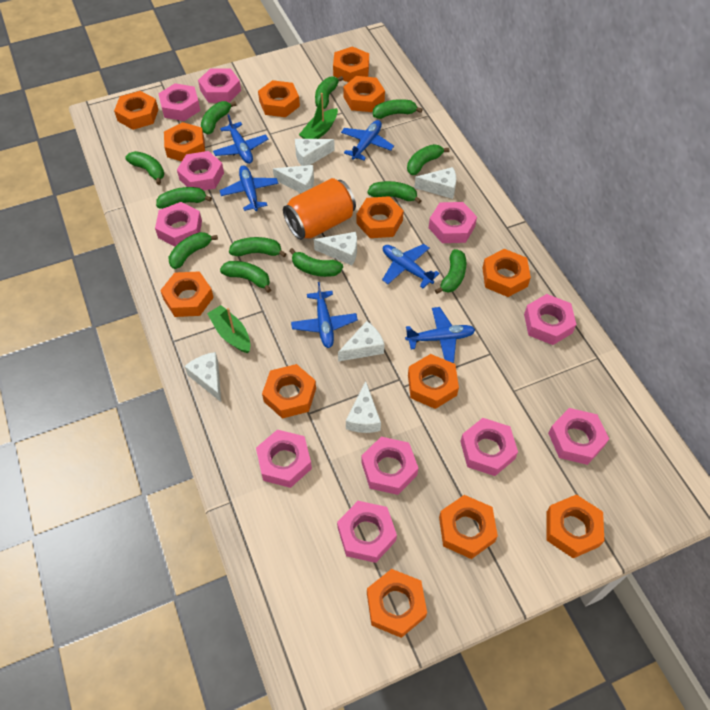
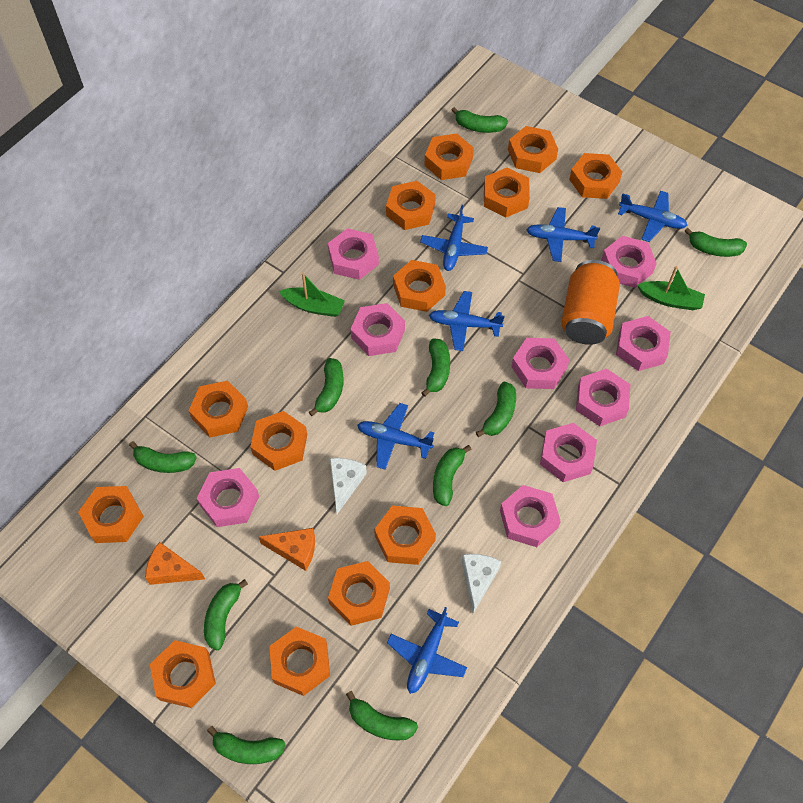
green banana: 12 -> 10
orange cheese: 0 -> 2
pink nut: 11 -> 9
white cheese: 7 -> 2

